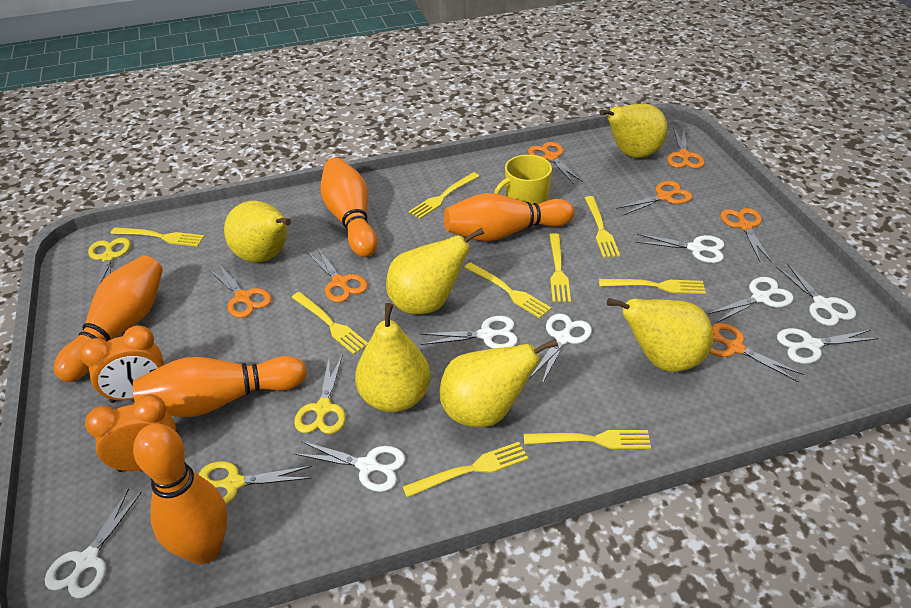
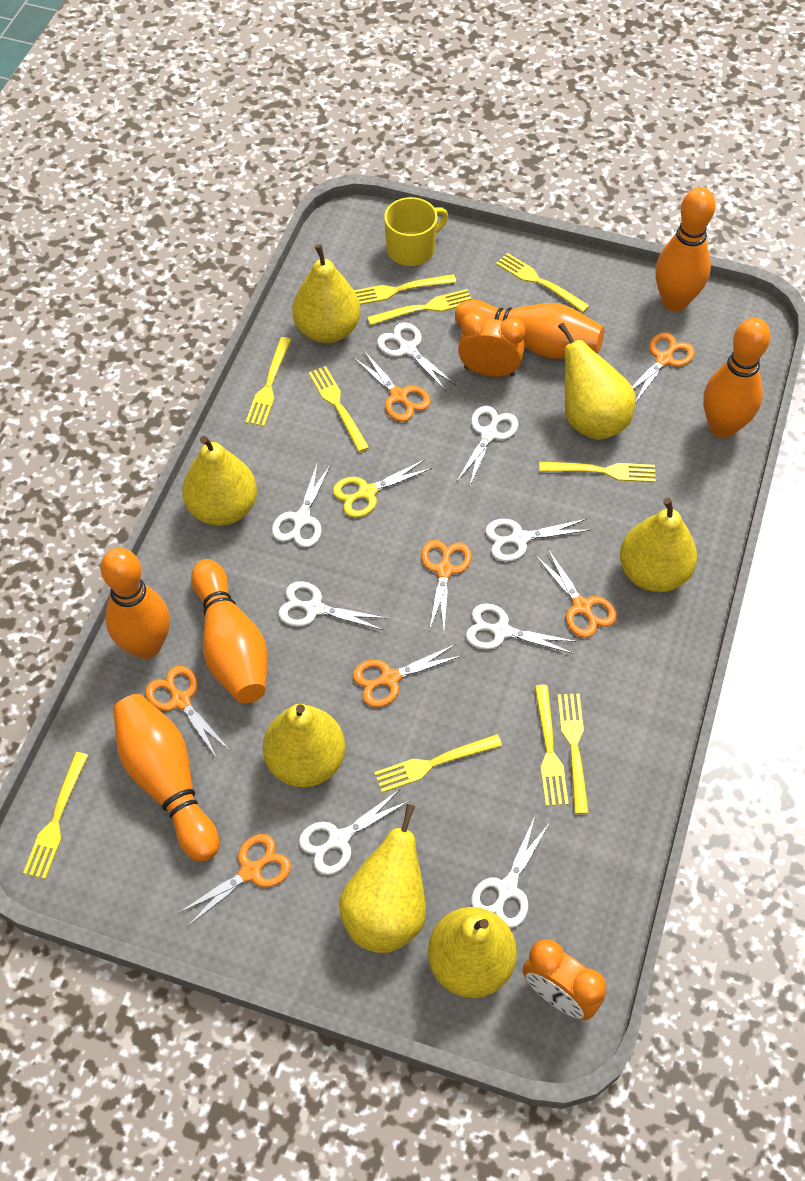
orange bowling pin: 5 -> 6
yellow fork: 9 -> 10
yellow pear: 6 -> 7
yellow scissors: 3 -> 1

